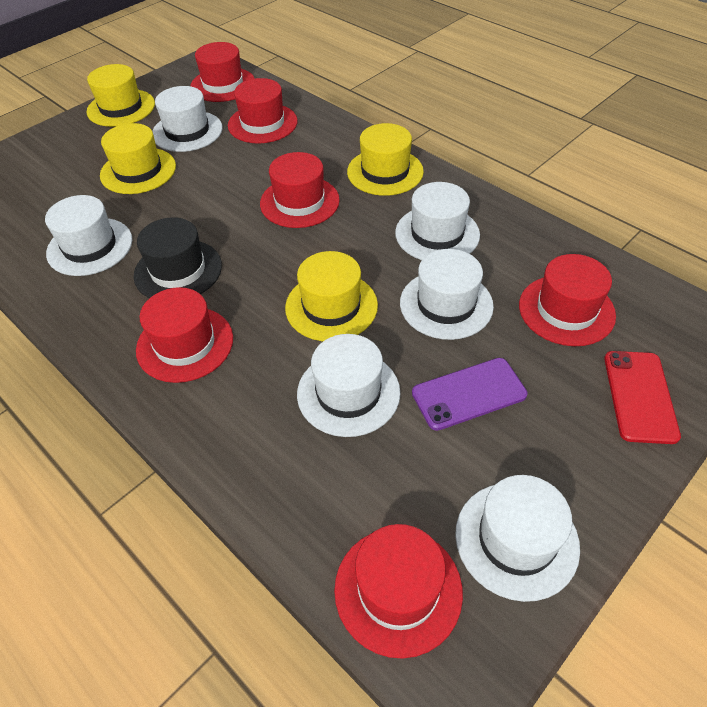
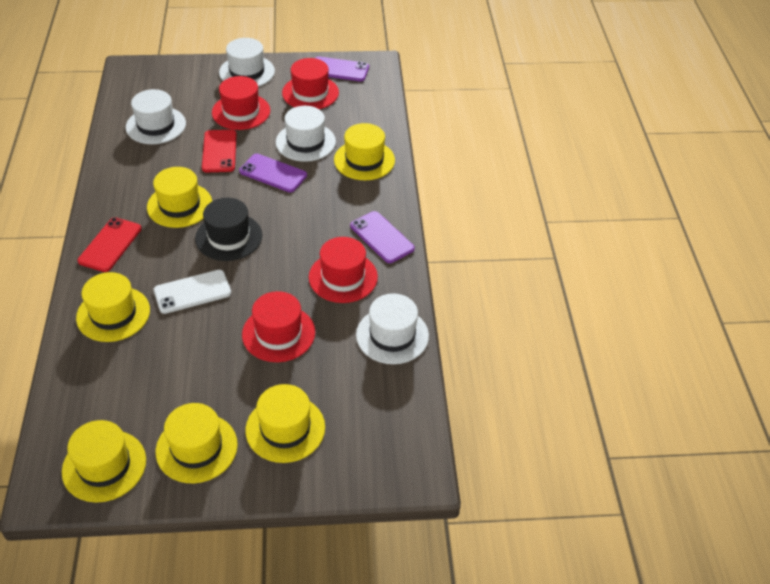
purple phone: 1 -> 3
red hat: 6 -> 4
red phone: 1 -> 2
white hat: 6 -> 4
white phone: 0 -> 1
yellow hat: 4 -> 6

